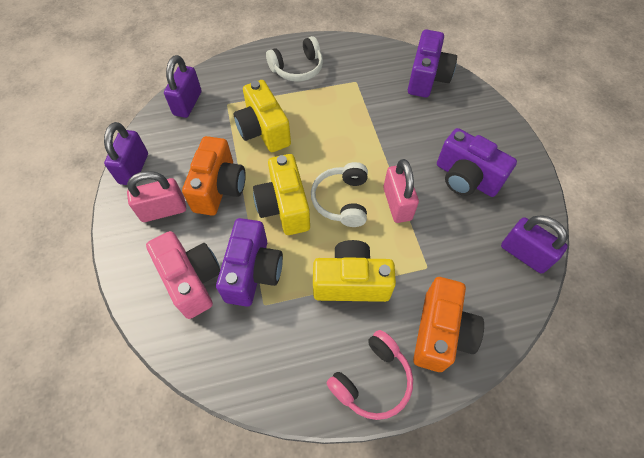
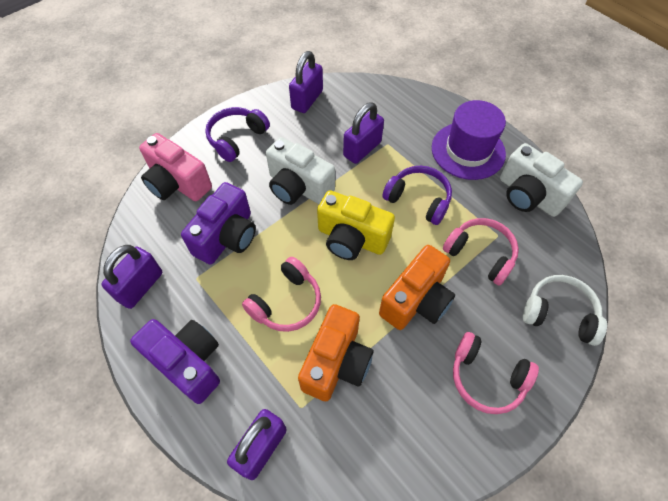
pink headphones: 1 -> 3
pink padlock: 2 -> 0
purple camera: 3 -> 2
purple hat: 0 -> 1
purple headphones: 0 -> 2
purple padlock: 3 -> 4
white camera: 0 -> 2
white headphones: 2 -> 1
yellow camera: 3 -> 1

